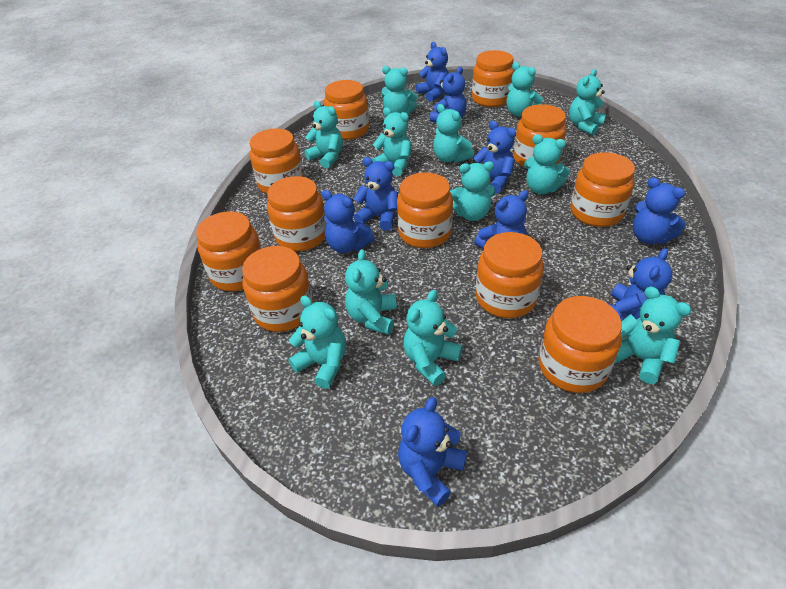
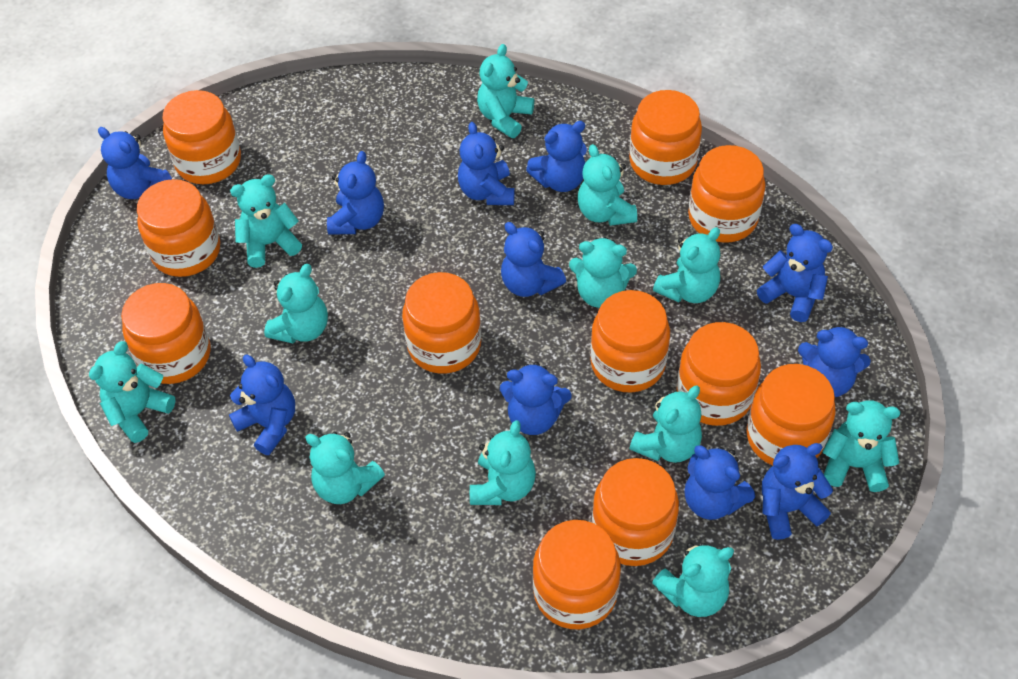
blue teddy bear: 9 -> 11

